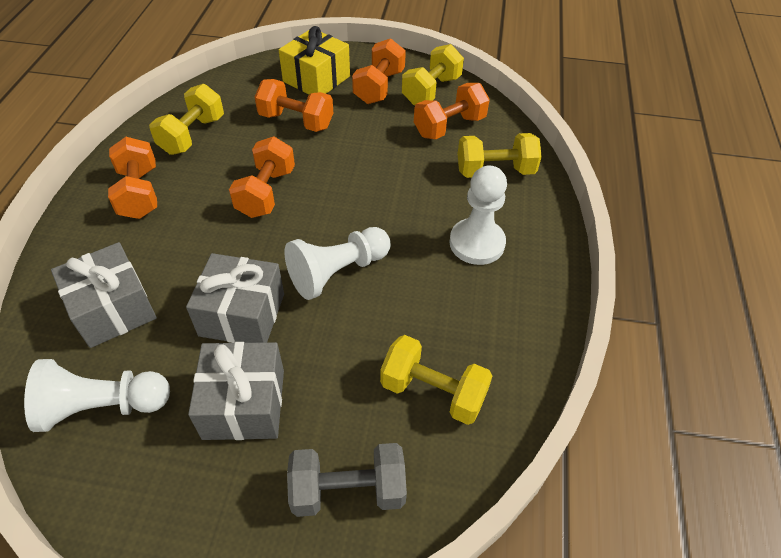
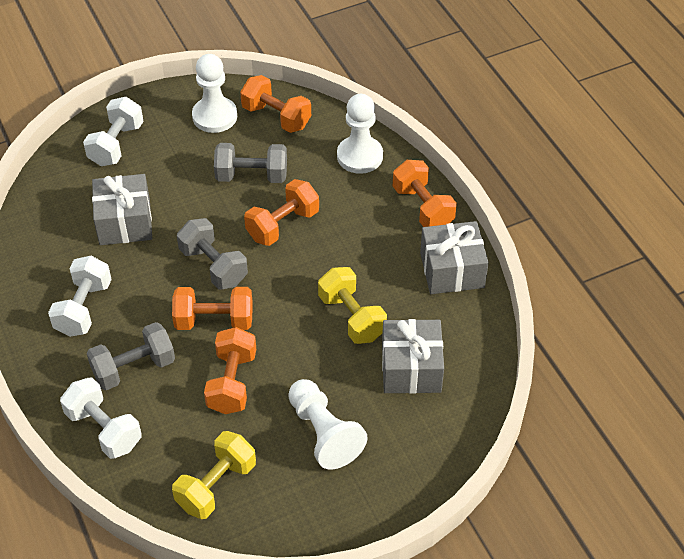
grey dumbbell: 1 -> 3
white dumbbell: 0 -> 3
yellow dumbbell: 4 -> 2
yellow gift: 1 -> 0

